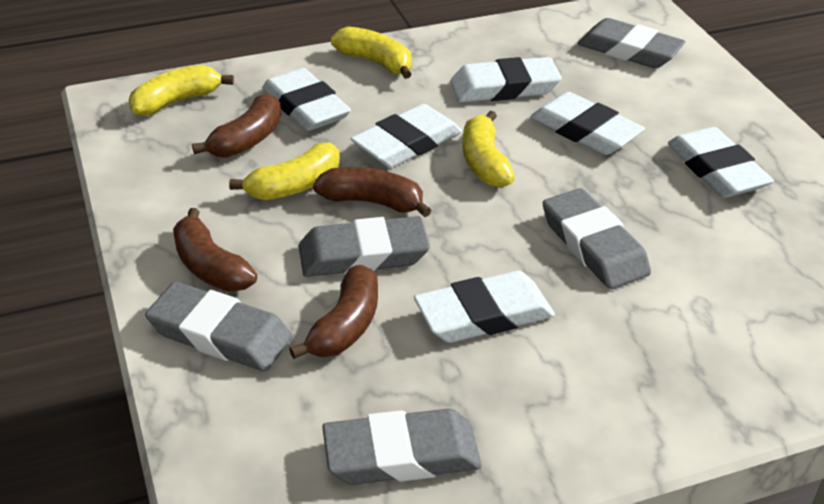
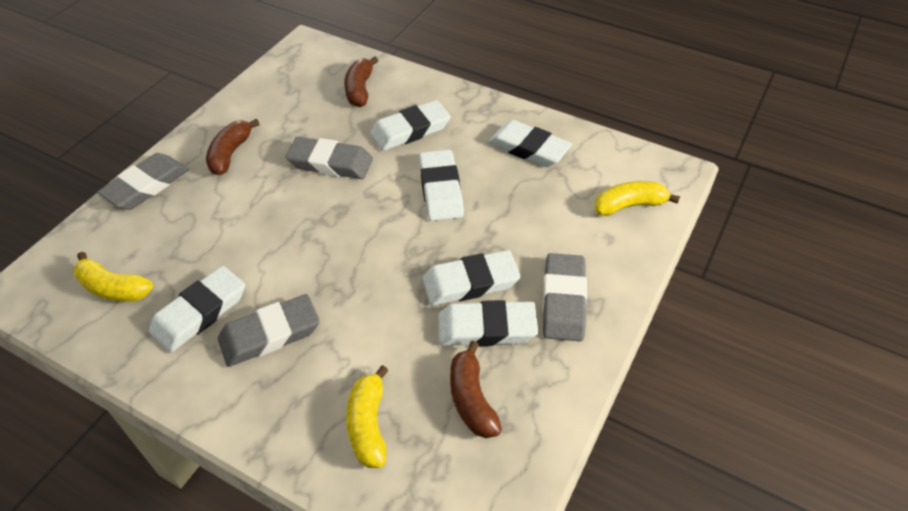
brown banana: 4 -> 3
grey eraser: 5 -> 4
yellow banana: 4 -> 3

